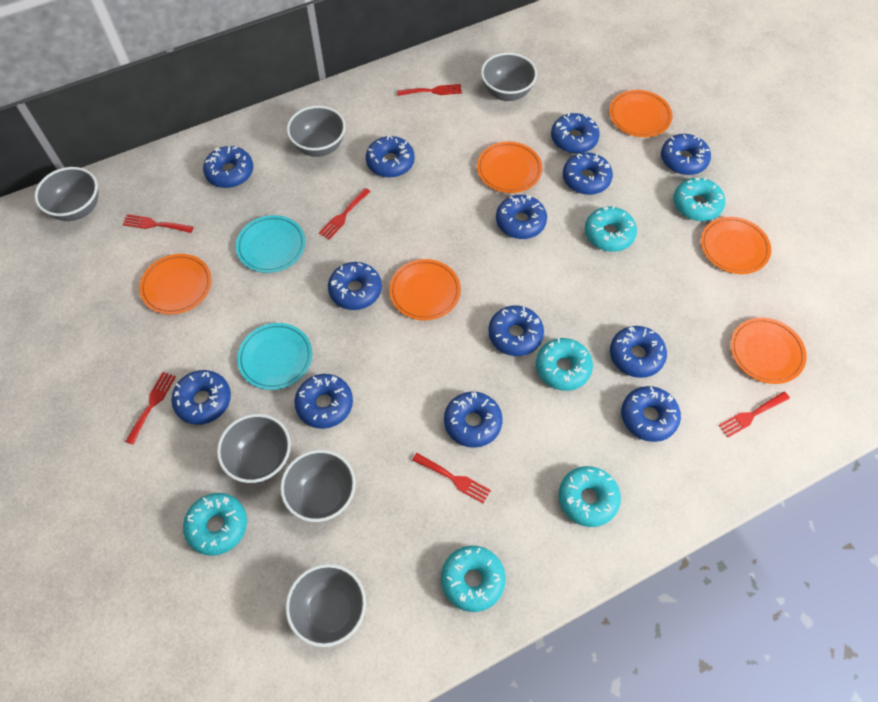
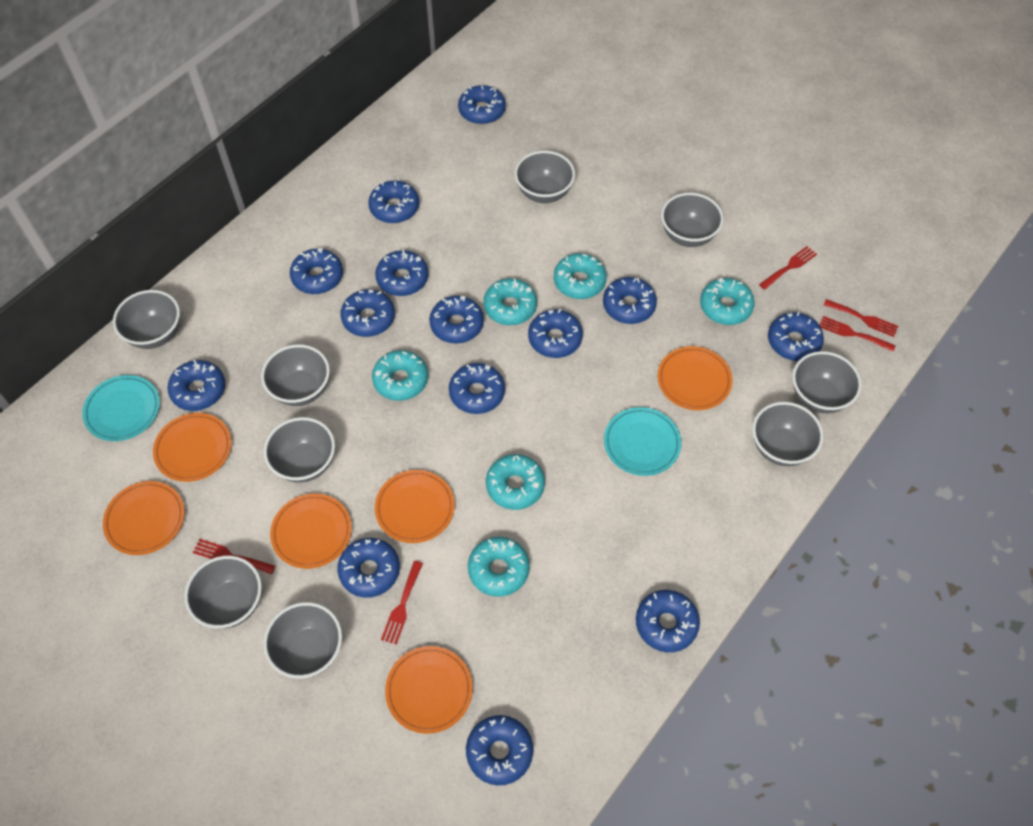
blue donut: 13 -> 14
grey bowl: 6 -> 9
red fork: 6 -> 5

